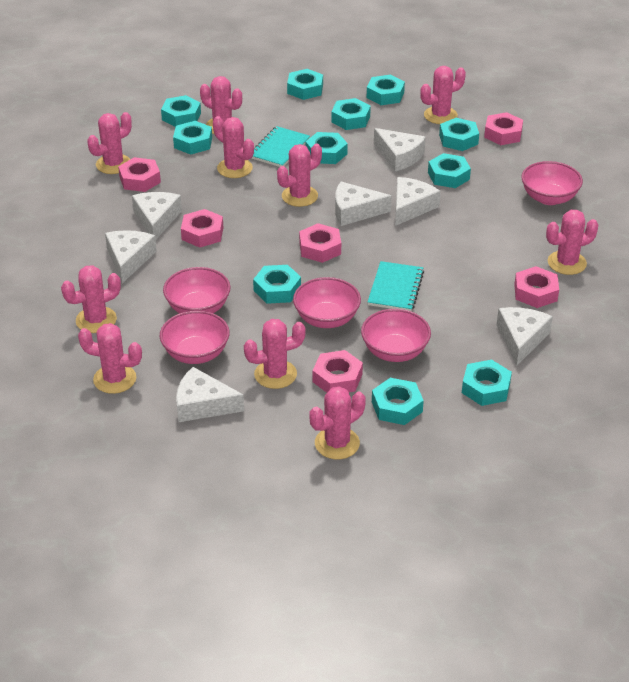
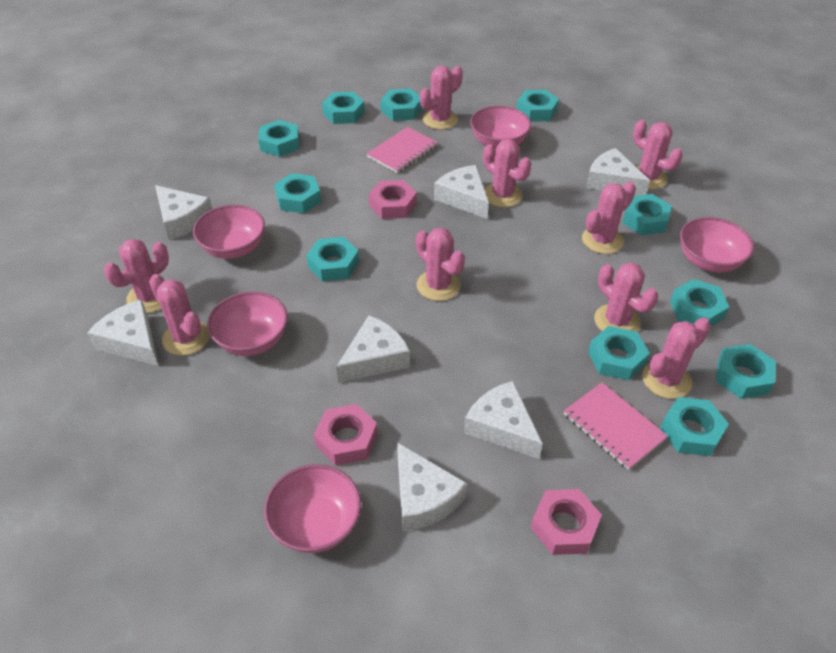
pink cactus: 10 -> 9
pink notebook: 0 -> 2
pink nut: 6 -> 3
turquoise notebook: 2 -> 0

